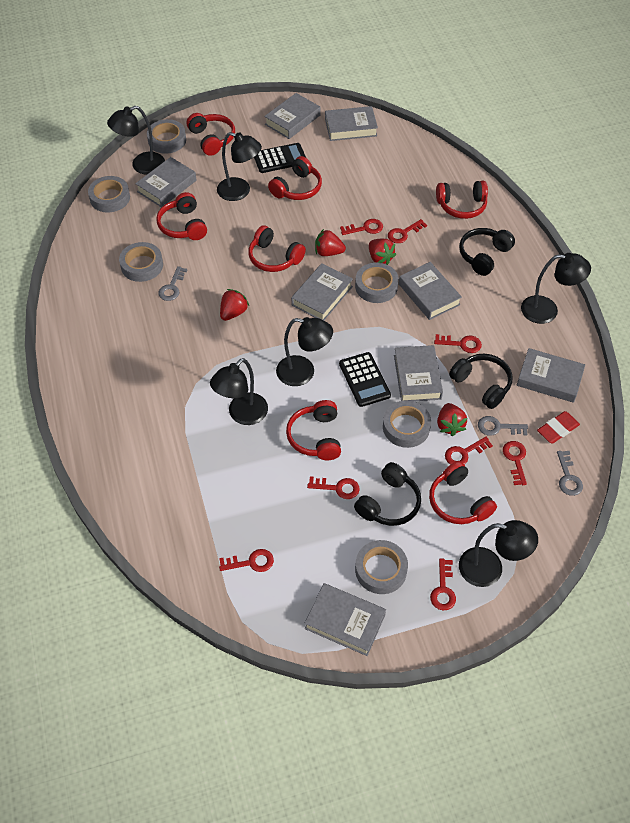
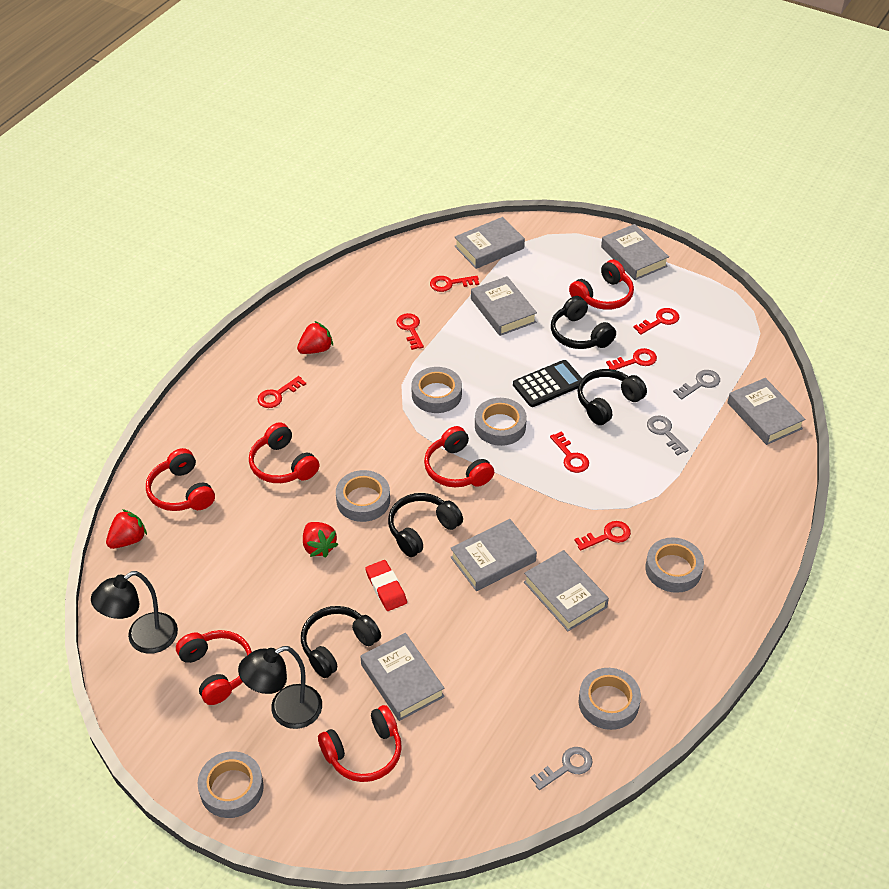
black calculator: 2 -> 1
black headphones: 3 -> 4
black lamp: 6 -> 2
grey book: 8 -> 7
red headphones: 7 -> 6
red key: 8 -> 7
red strawberry: 4 -> 3

